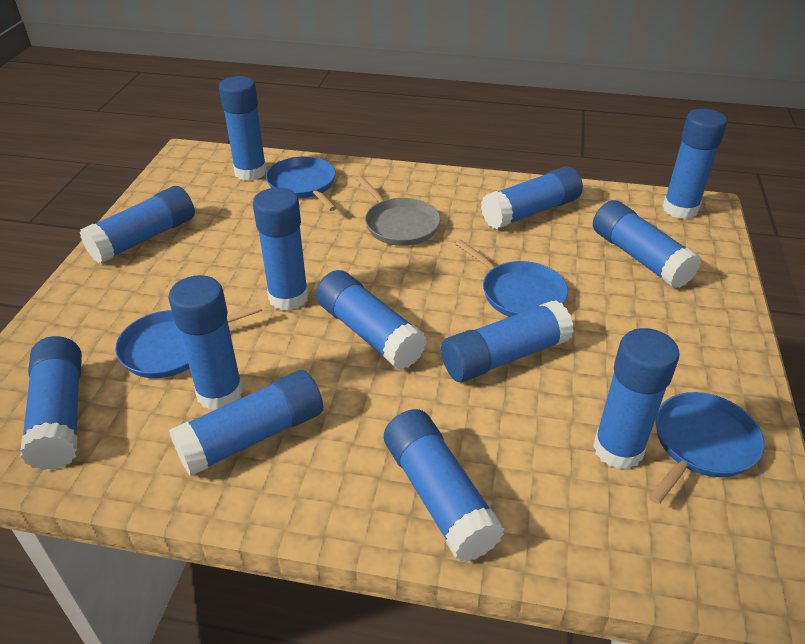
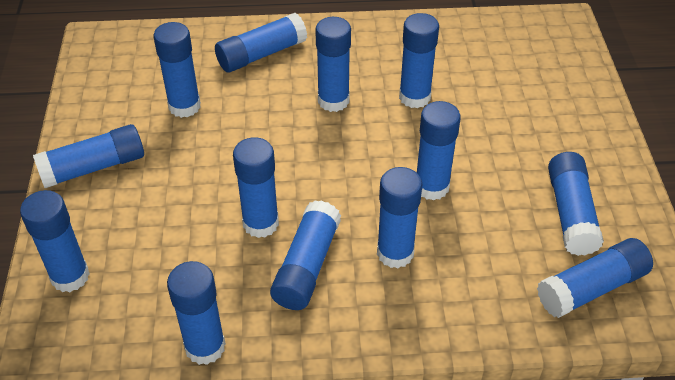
blue pan: 4 -> 0
grey pan: 1 -> 0

